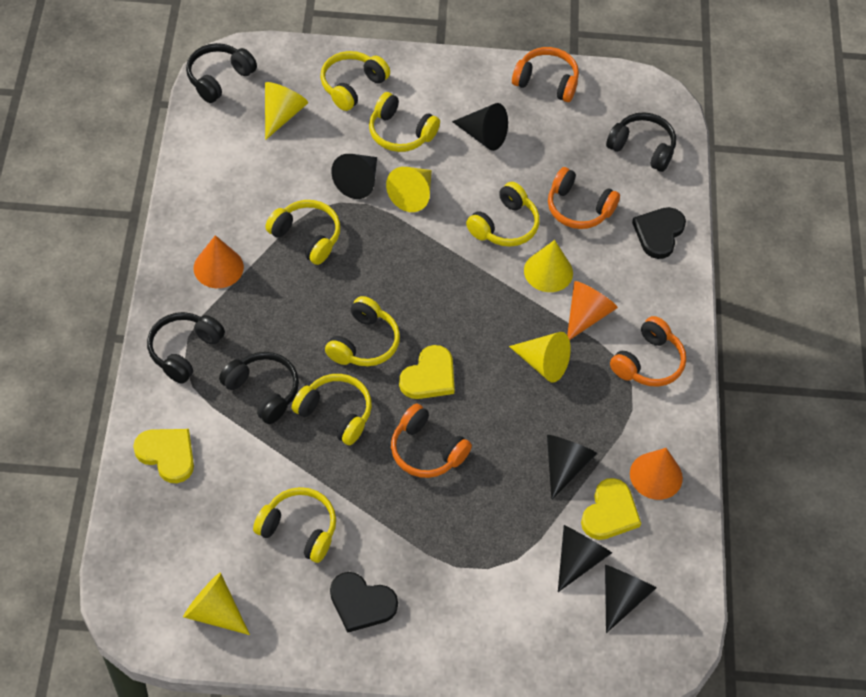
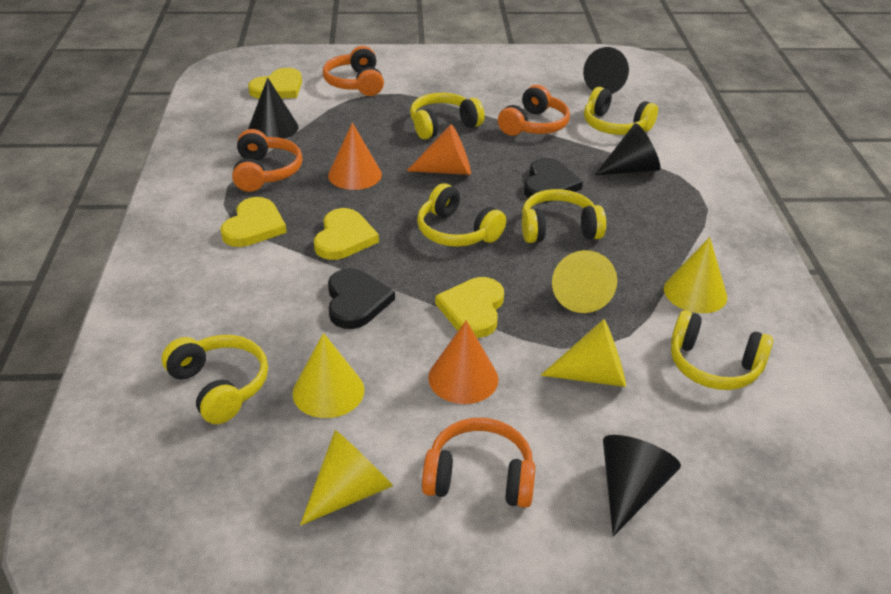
black cone: 5 -> 4
black headphones: 4 -> 0
yellow headphones: 7 -> 6
yellow heart: 3 -> 4

